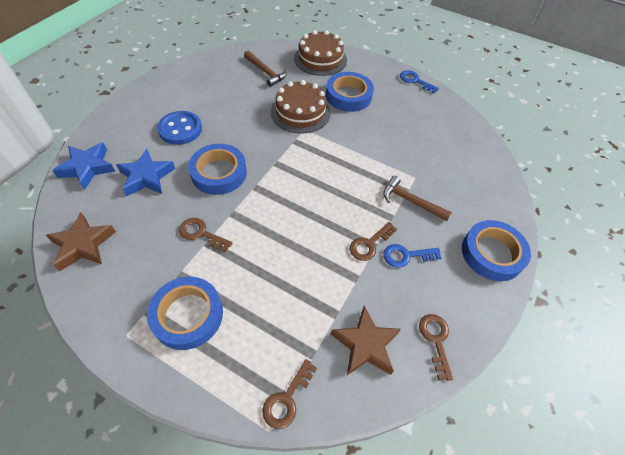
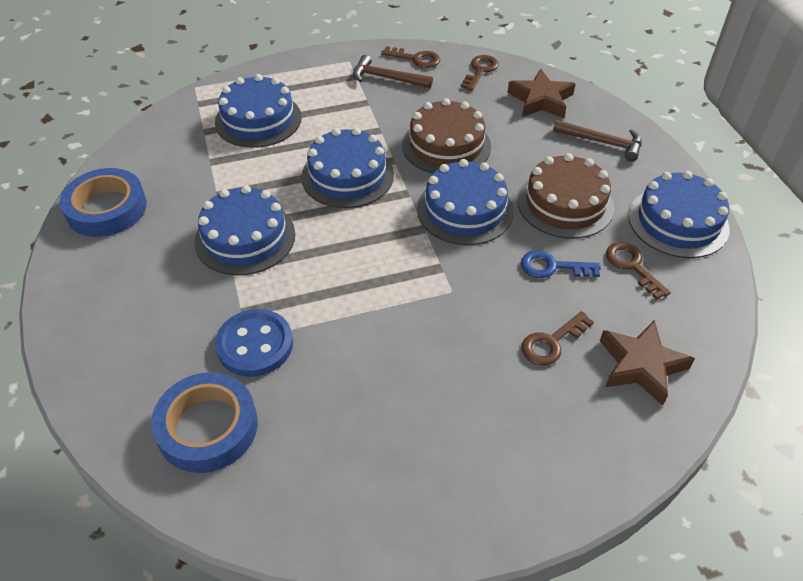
blue cake: 0 -> 5
blue key: 2 -> 1
blue star: 2 -> 0
blue tape: 4 -> 2

